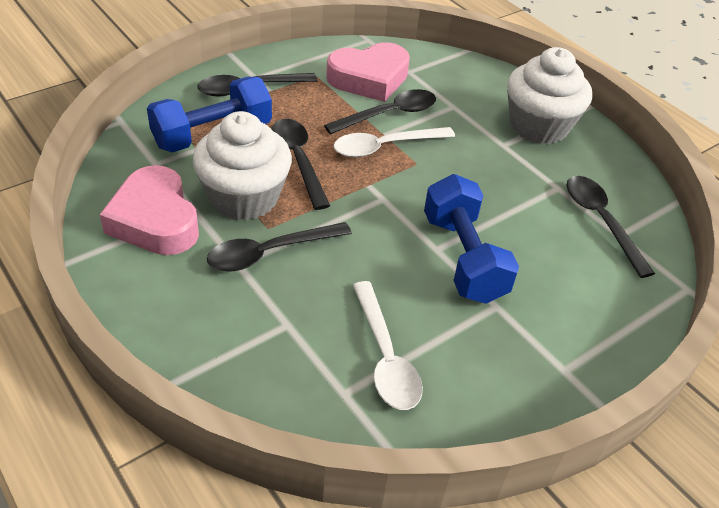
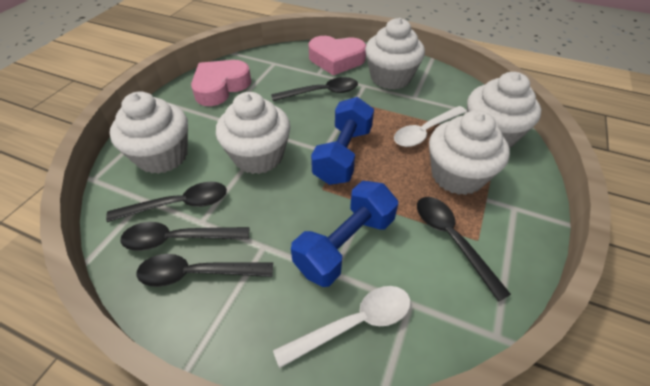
white cupcake: 2 -> 5

